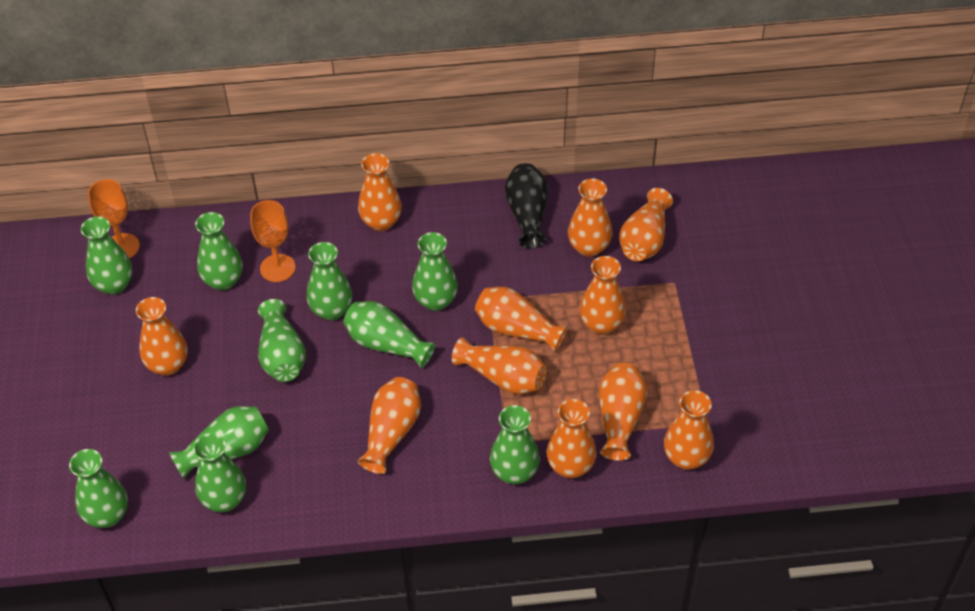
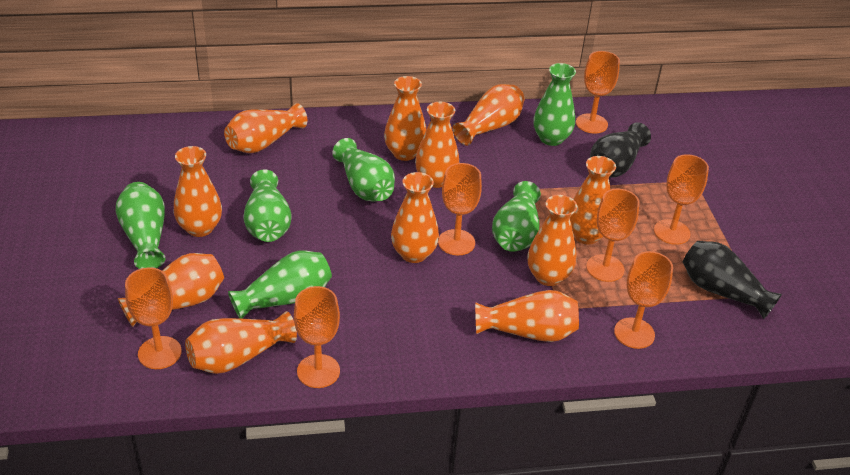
black vase: 1 -> 2
green vase: 10 -> 6
orange goblet: 2 -> 7

